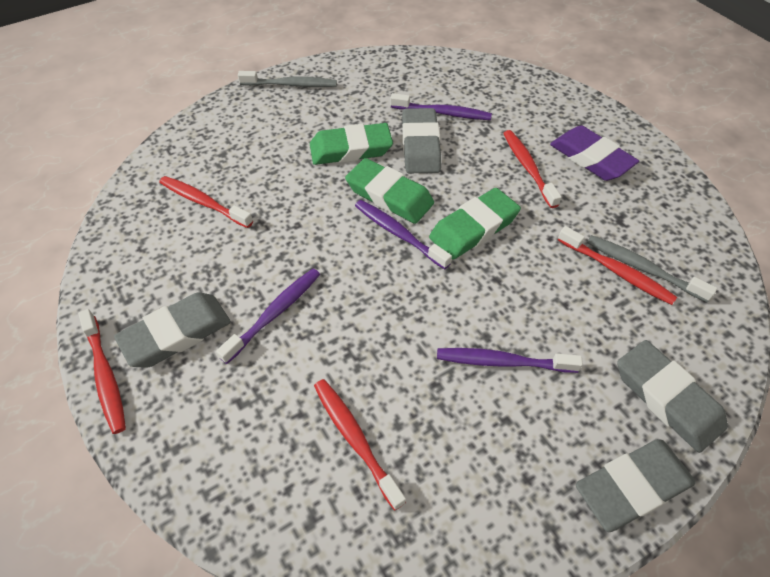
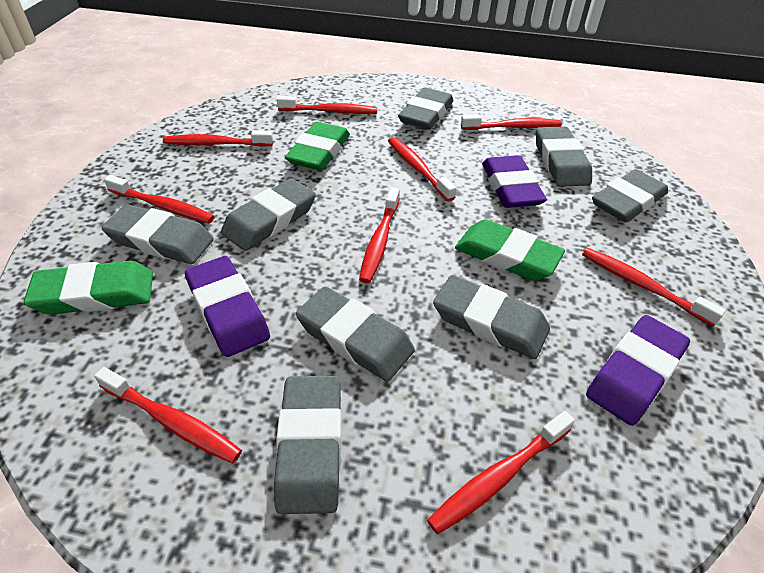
grey eraser: 4 -> 8
grey toothbrush: 2 -> 0
purple eraser: 1 -> 3
purple toothbrush: 4 -> 0
red toothbrush: 5 -> 9

